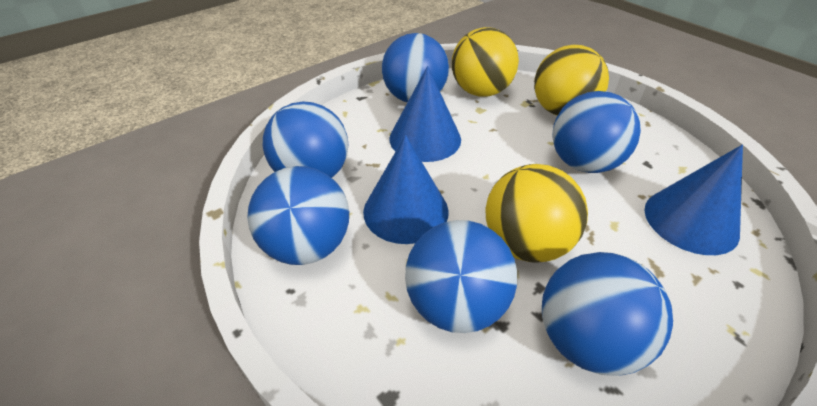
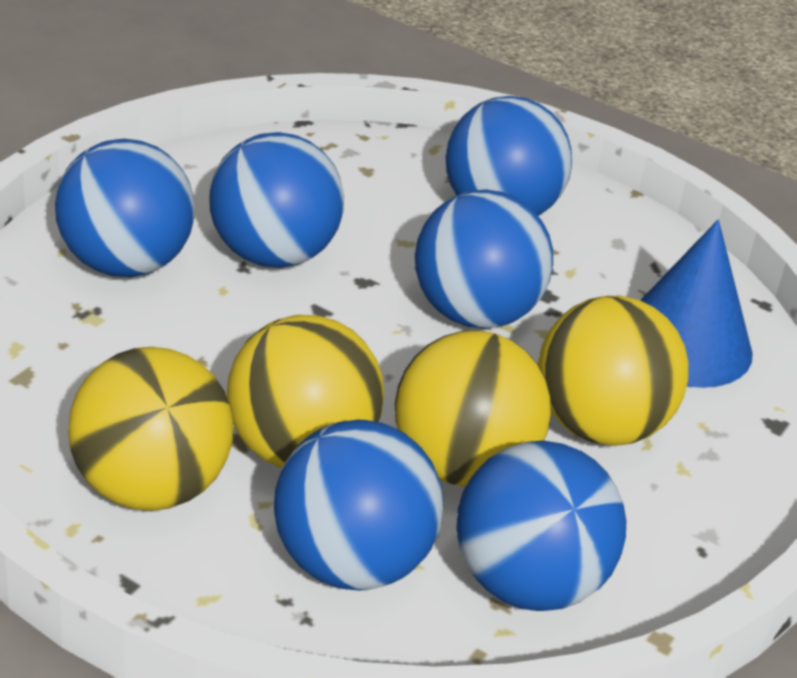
blue cone: 3 -> 1
yellow ball: 3 -> 4

